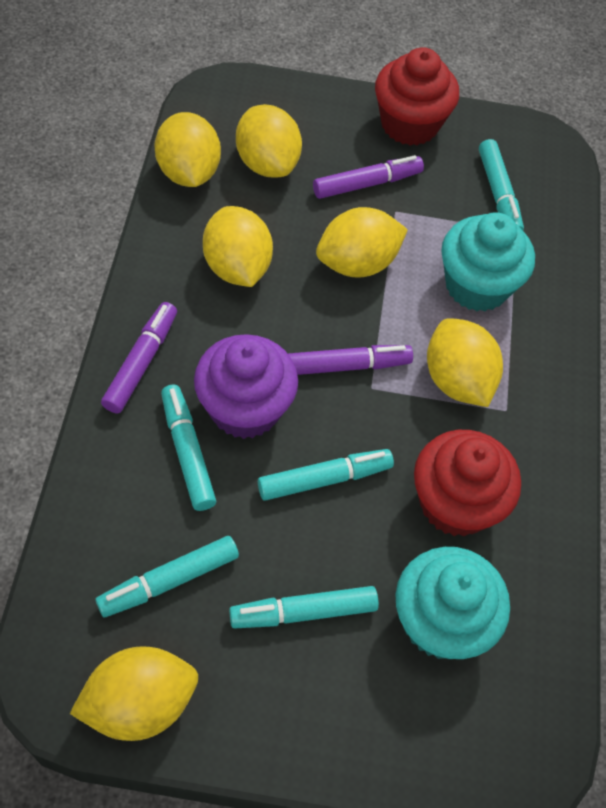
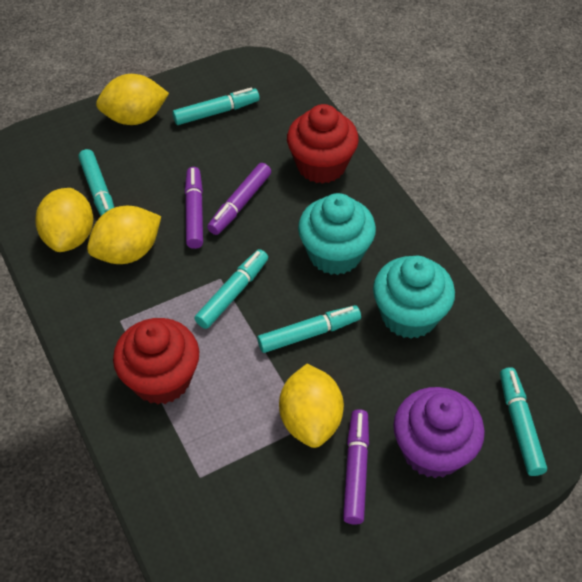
yellow lemon: 6 -> 4

